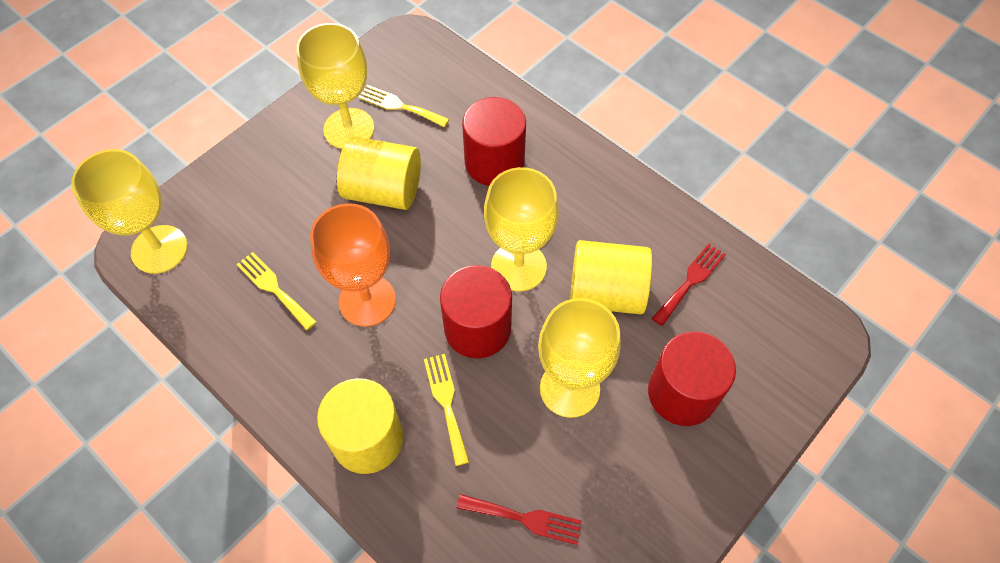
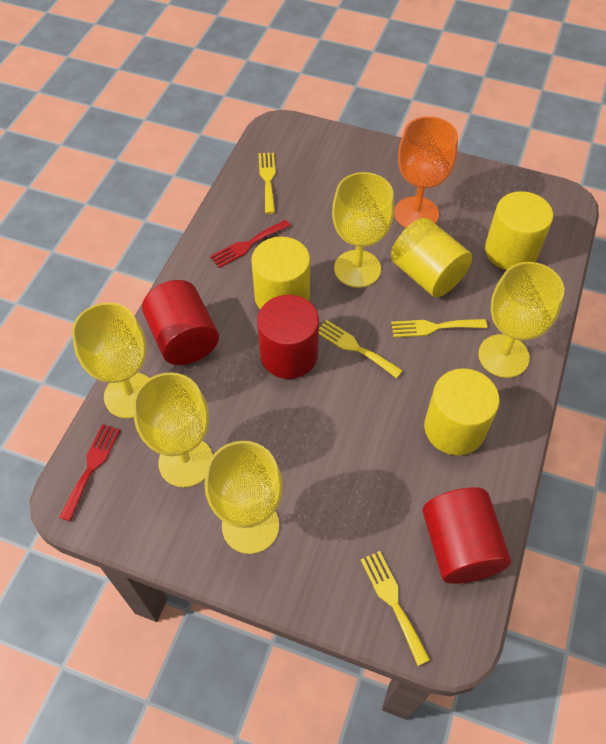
yellow cylinder: 3 -> 4
yellow fork: 3 -> 4
yellow goblet: 4 -> 5

